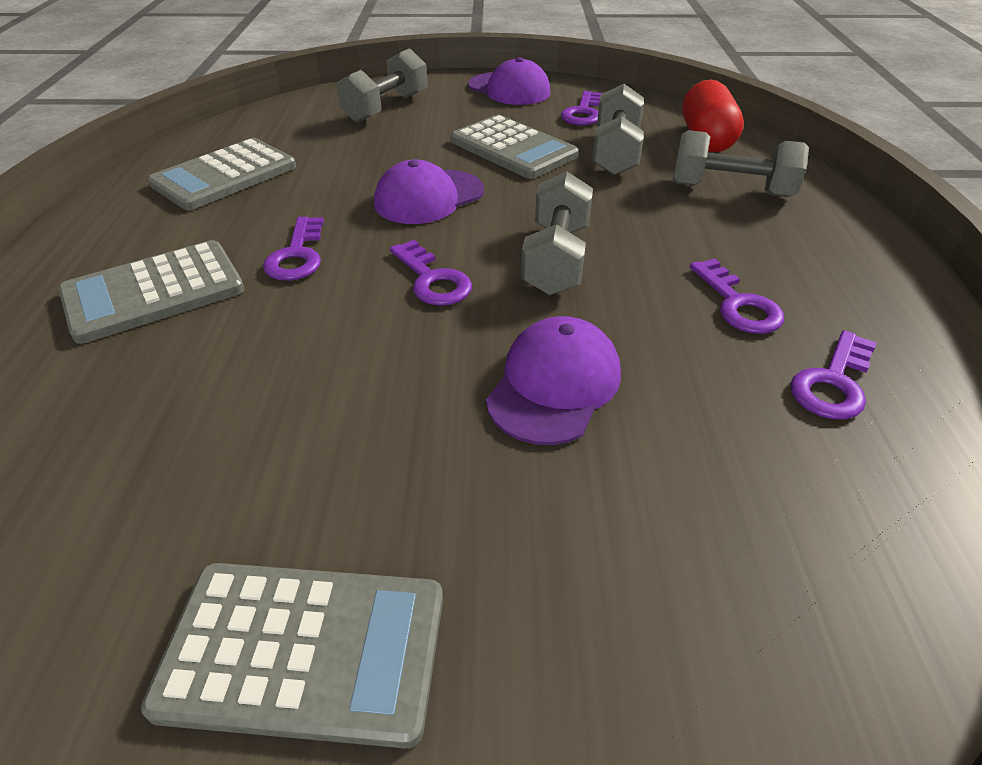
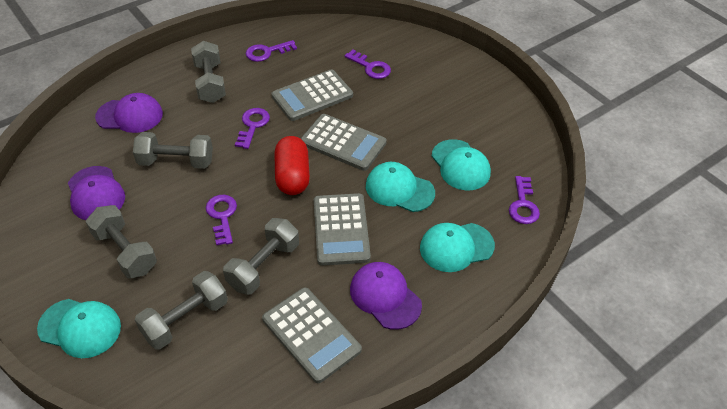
grey dumbbell: 4 -> 5
turquoise cap: 0 -> 4

